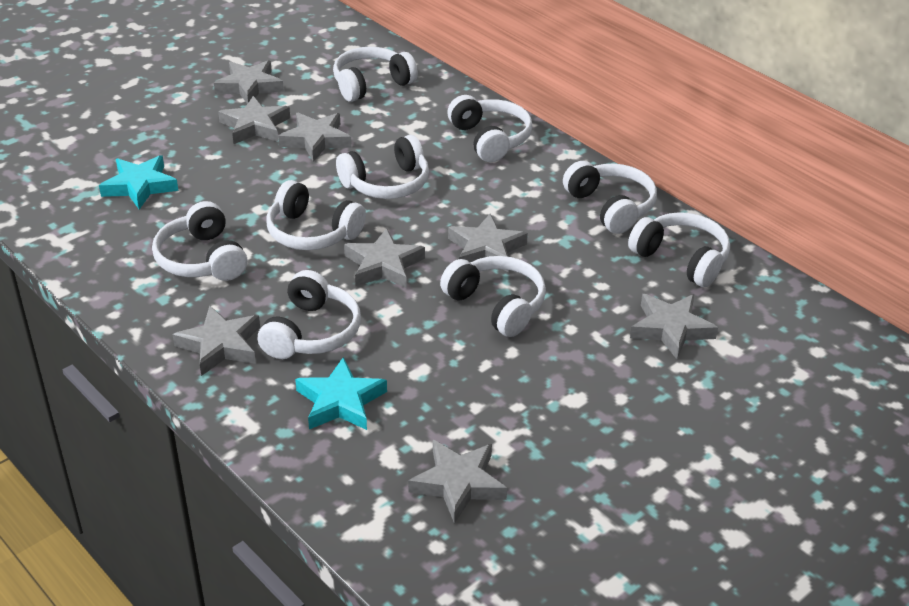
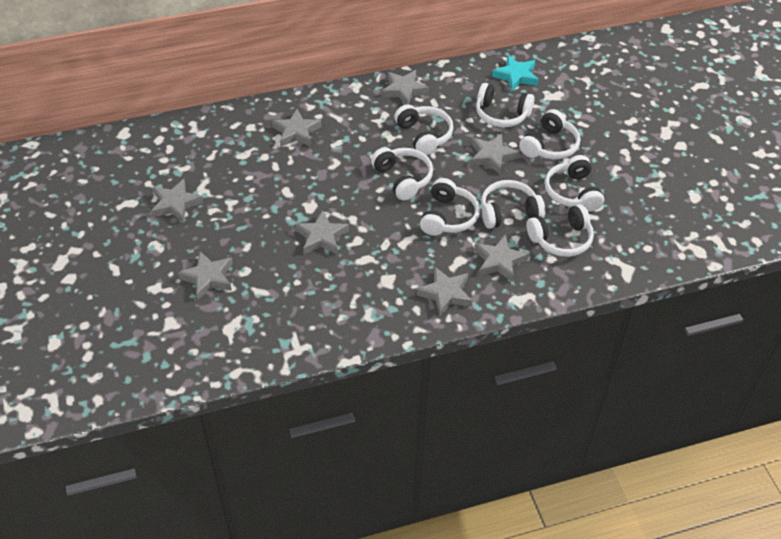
turquoise star: 2 -> 1
white headphones: 9 -> 8

